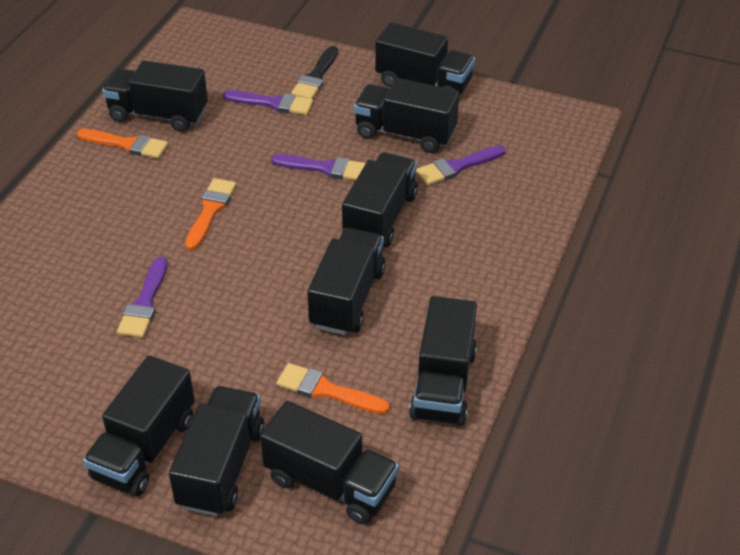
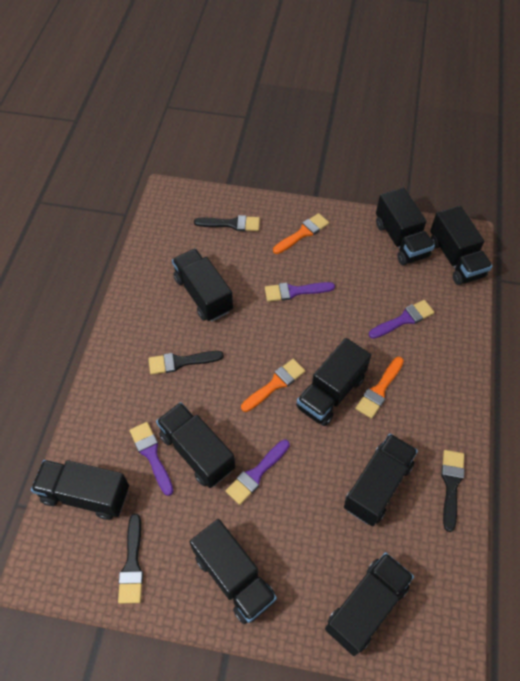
black brush: 1 -> 4

